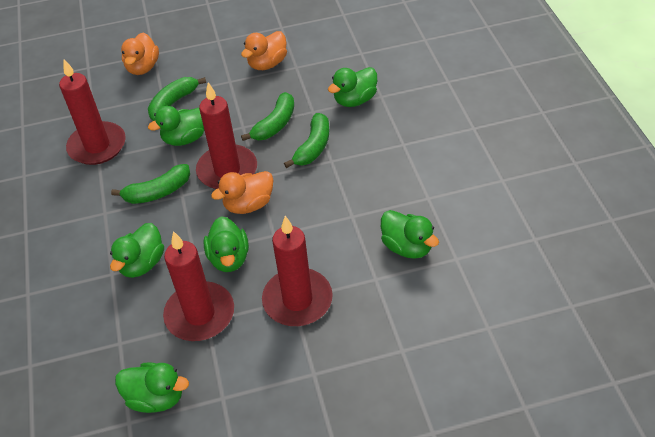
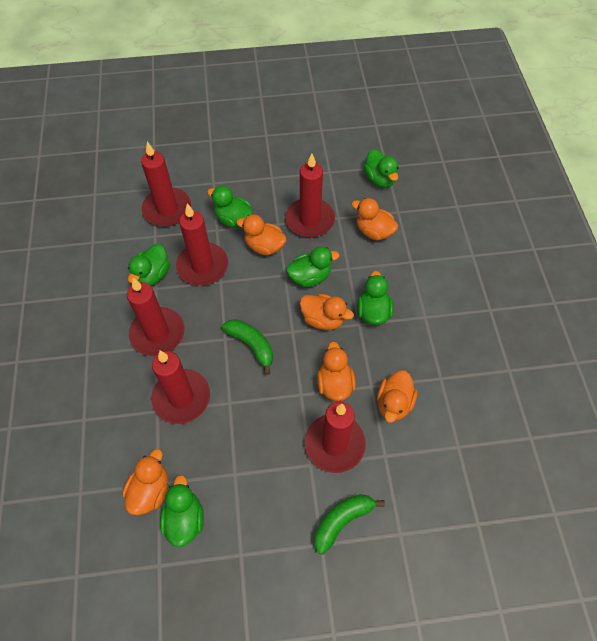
green banana: 4 -> 2
orange duck: 3 -> 6
red candle: 4 -> 6

